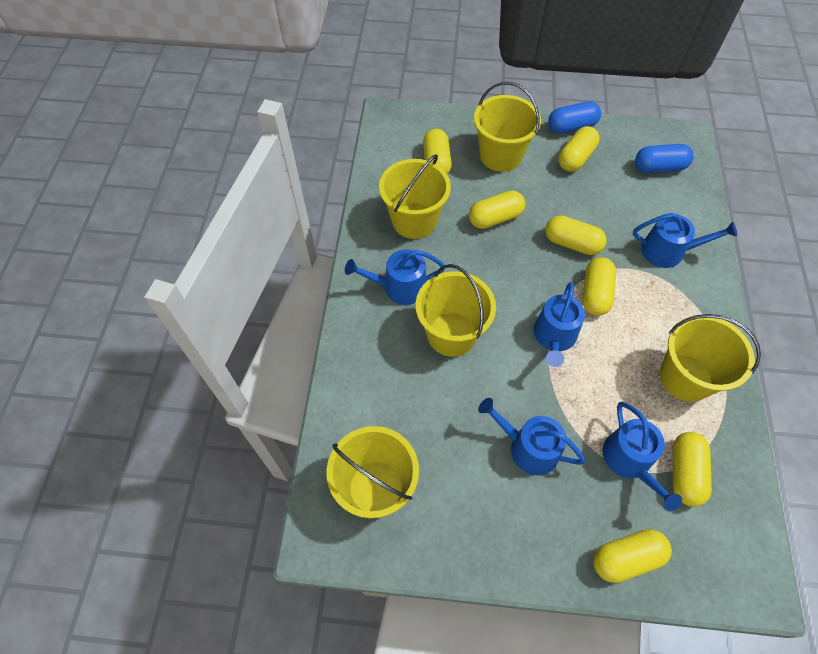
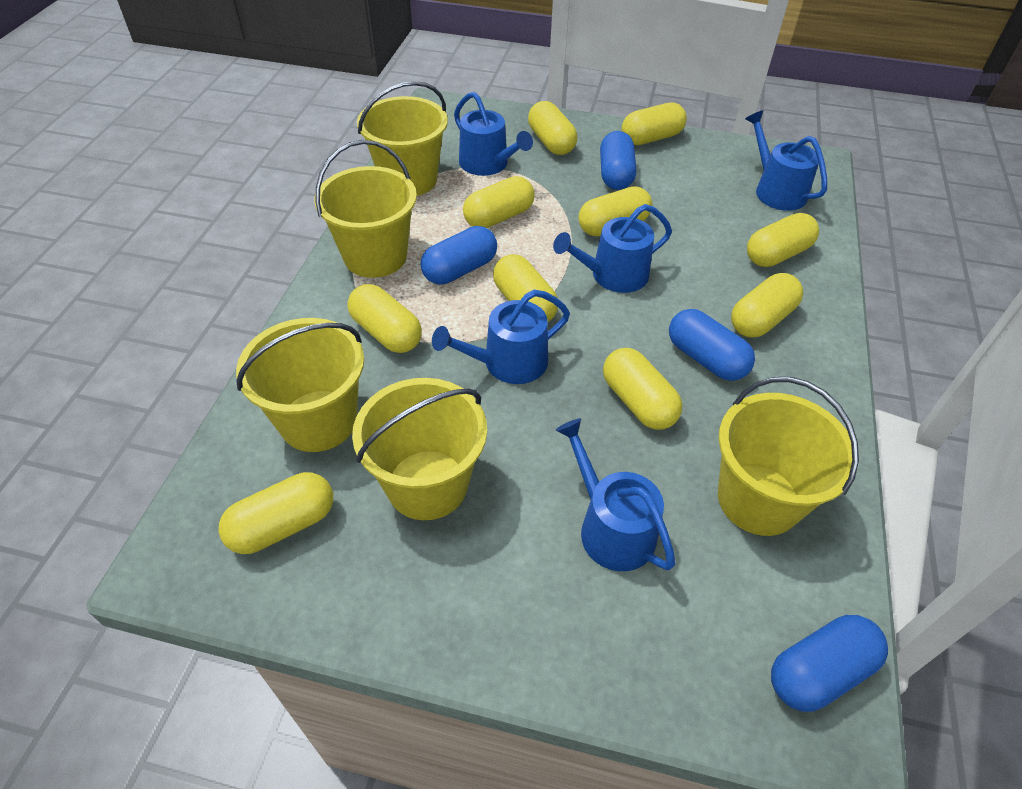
blue capsule: 2 -> 4
yellow capsule: 7 -> 10

